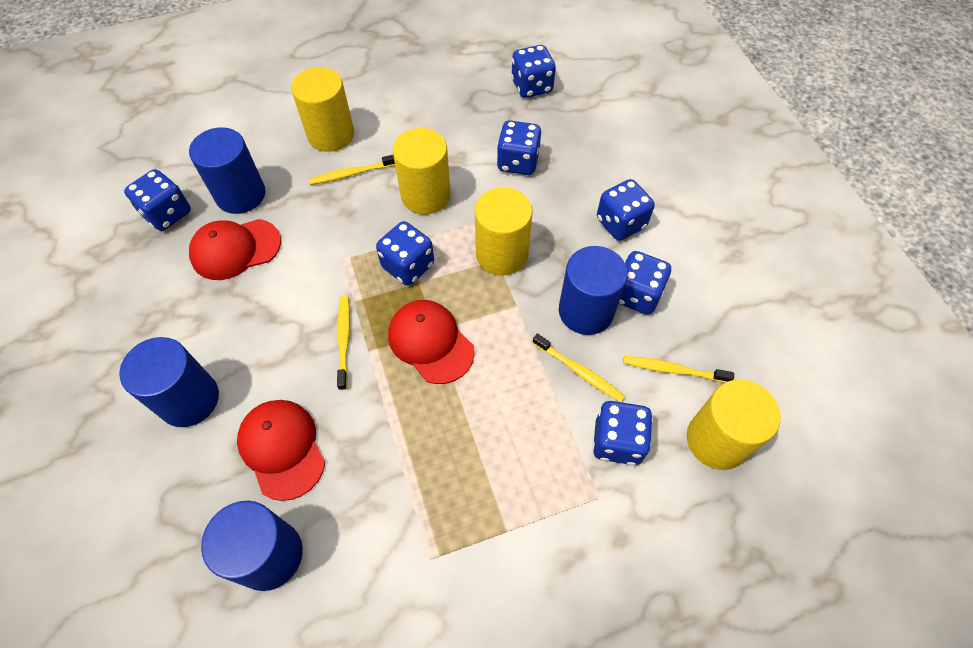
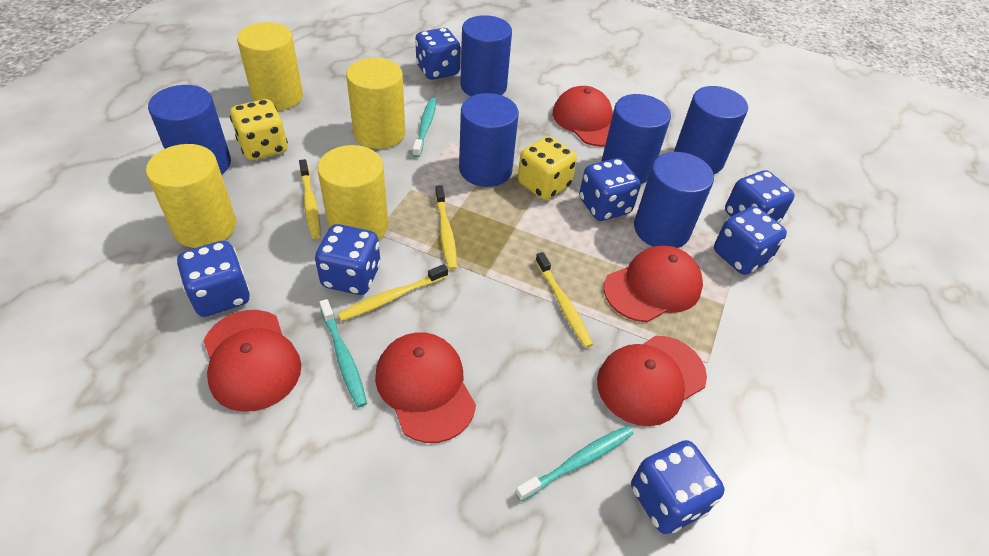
blue cylinder: 4 -> 6
red cap: 3 -> 5
turquoise toothbrush: 0 -> 3
yellow dice: 0 -> 2

